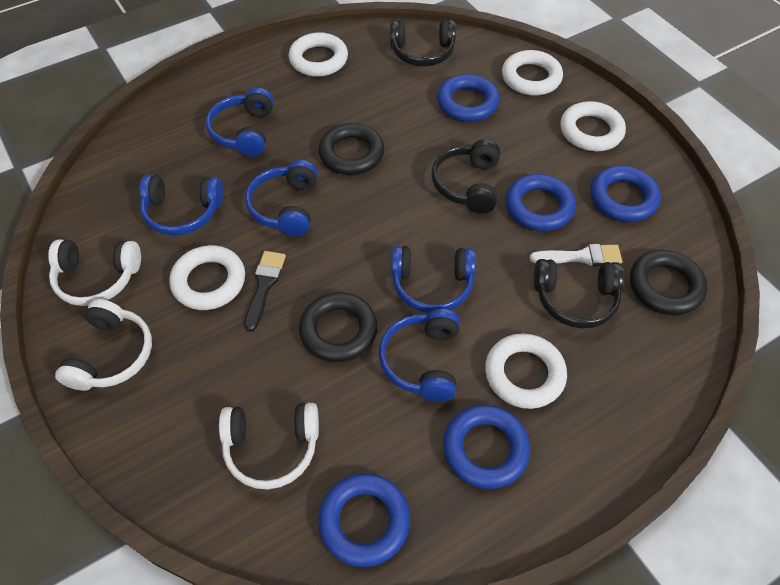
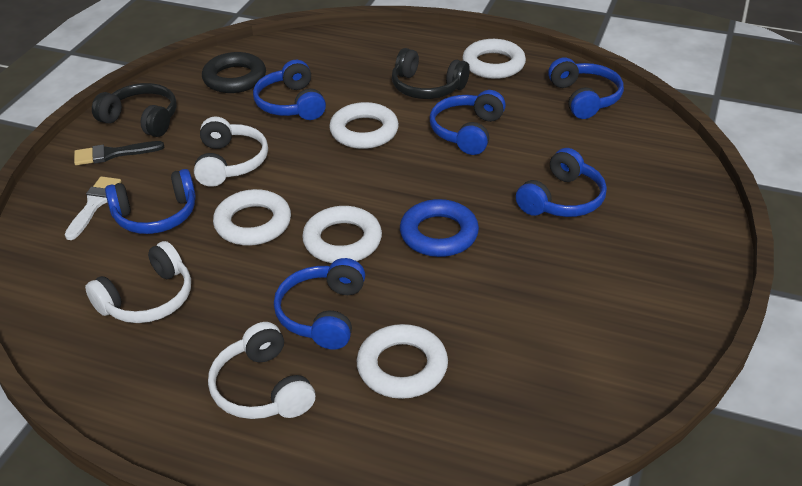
black headphones: 3 -> 2
black ring: 3 -> 1
blue headphones: 5 -> 6
blue ring: 5 -> 1

